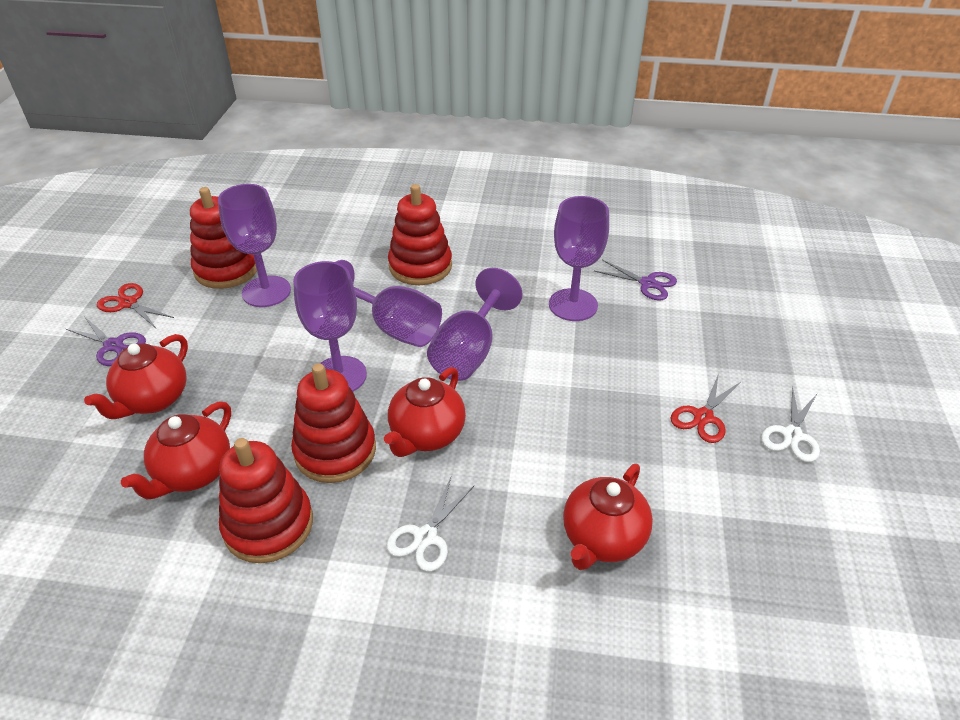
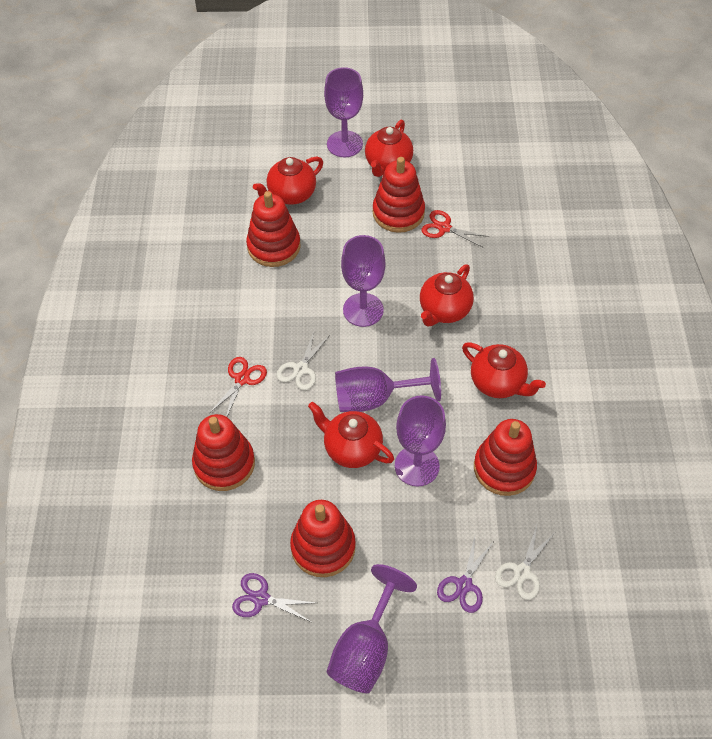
red stacking toy: 4 -> 5
red teapot: 4 -> 5

